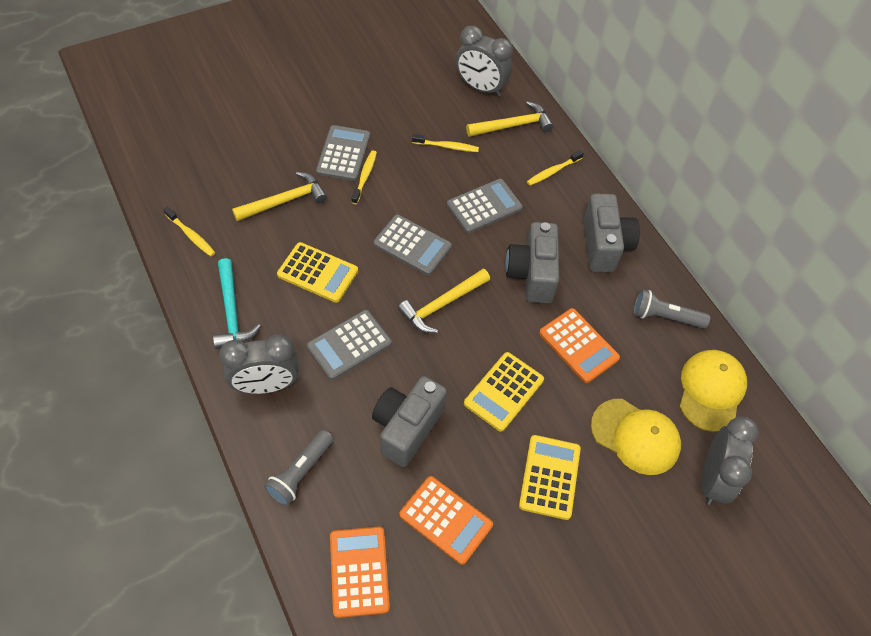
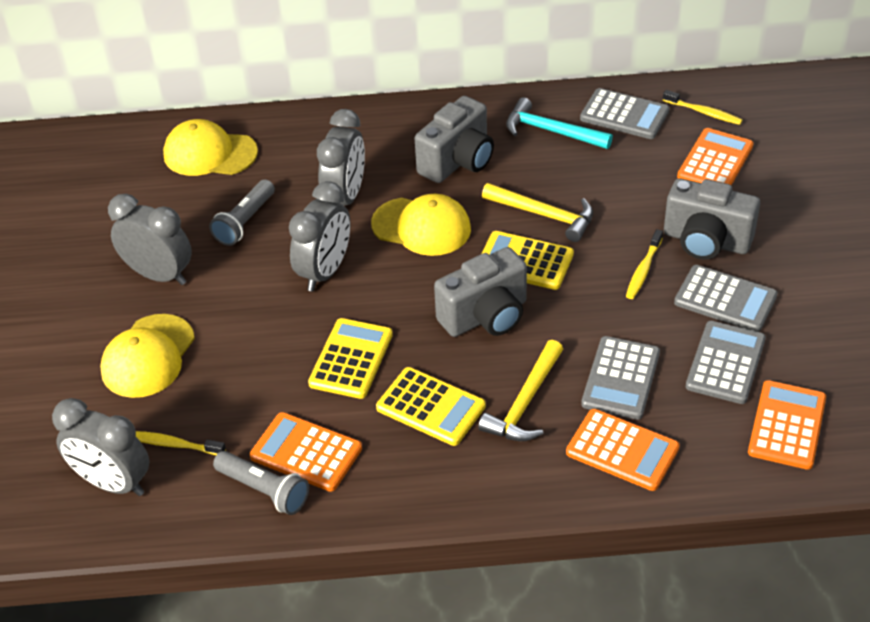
grey clock: 3 -> 4
orange calculator: 3 -> 4
yellow cap: 2 -> 3
yellow hammer: 3 -> 2
yellow toothbrush: 4 -> 3

